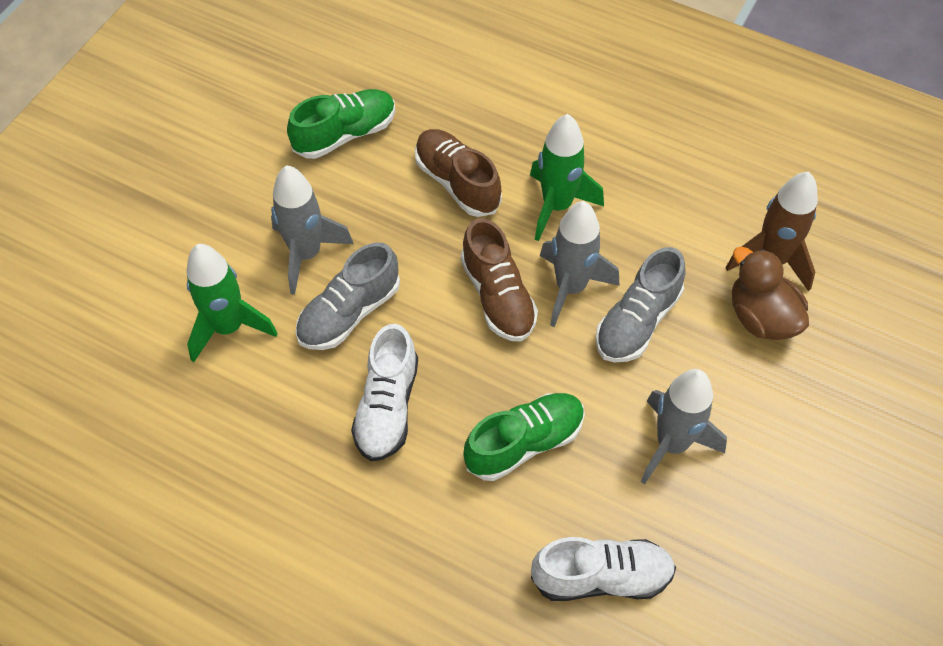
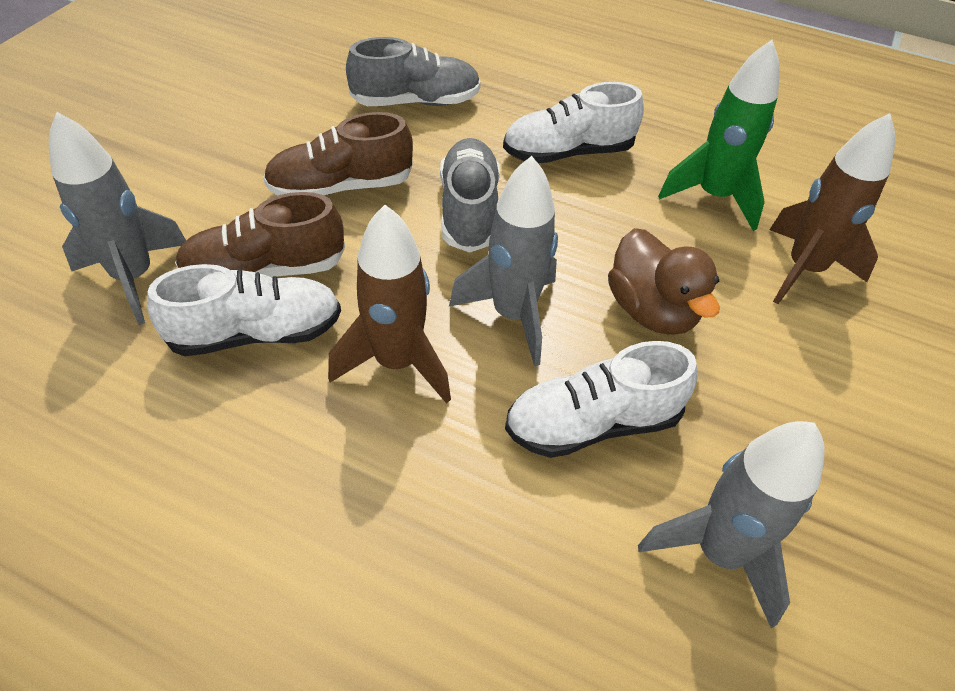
brown rocket: 1 -> 2
green rocket: 2 -> 1
green shoe: 2 -> 0
white shoe: 2 -> 3

